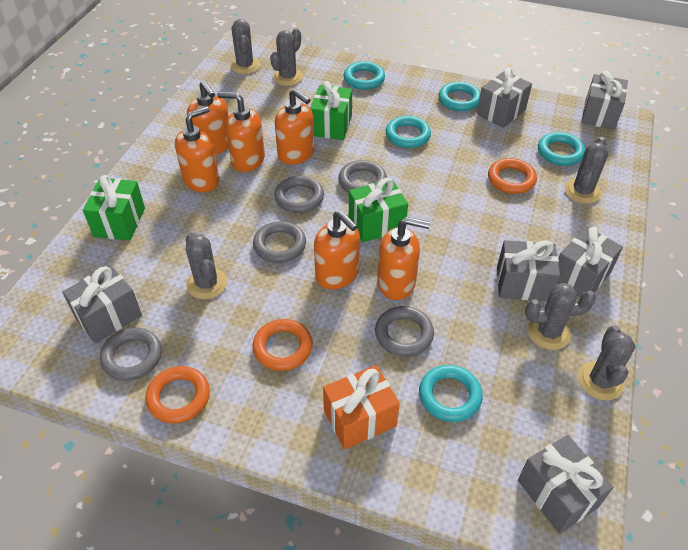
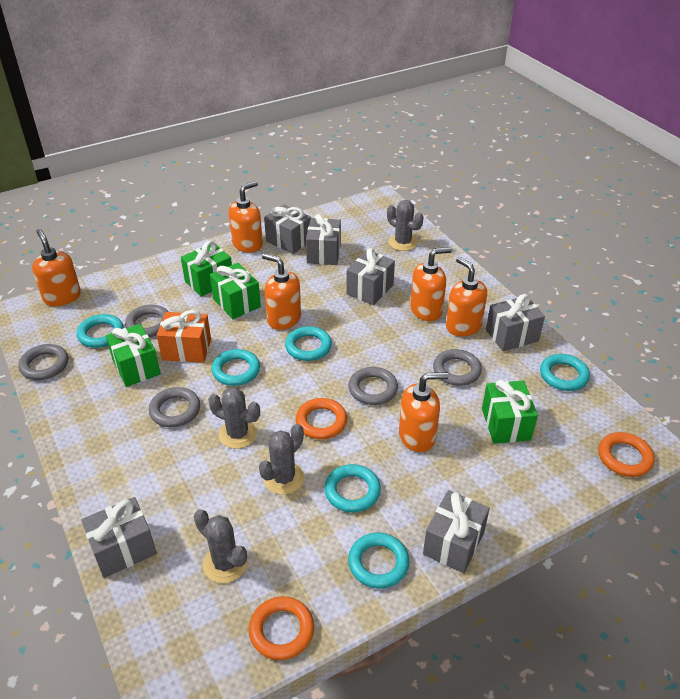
green gift: 3 -> 4
grey cactus: 6 -> 4
turquoise ring: 5 -> 6

